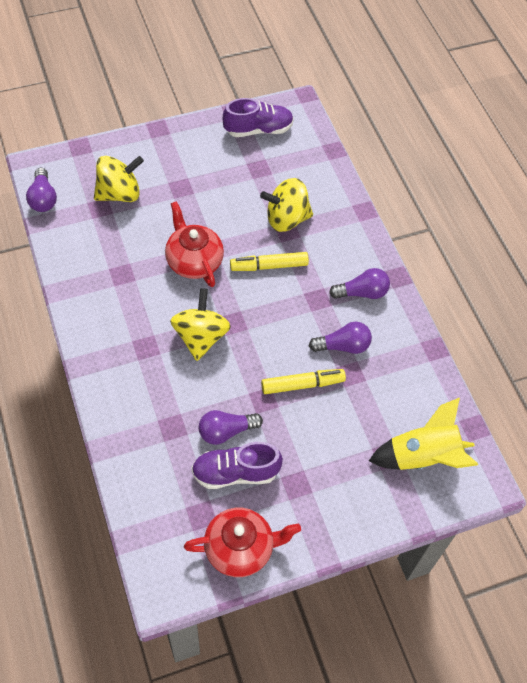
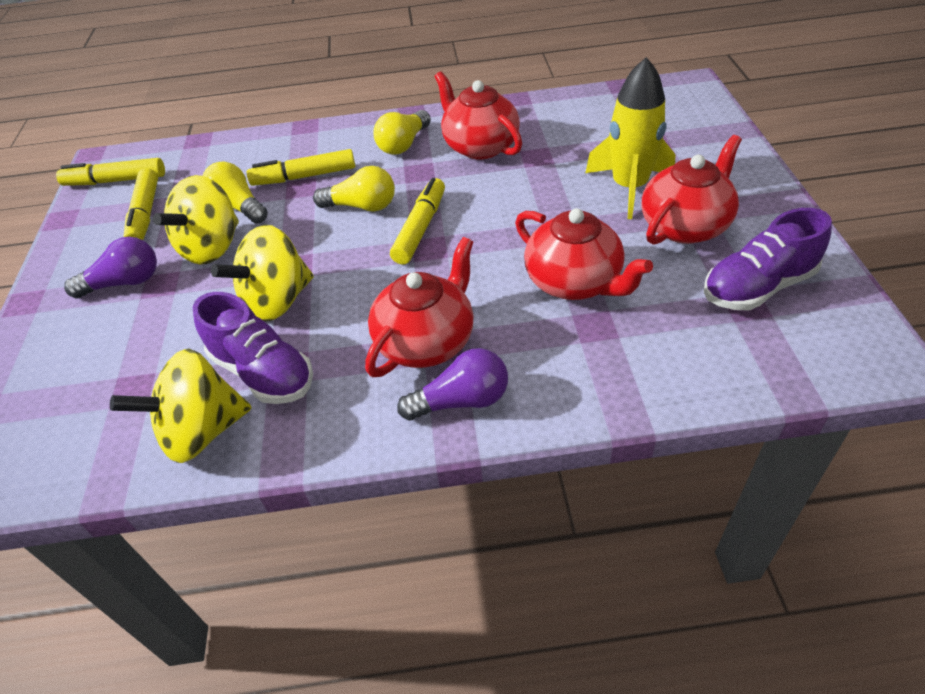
purple light bulb: 4 -> 2
red teapot: 2 -> 4
yellow light bulb: 0 -> 3
yellow marker: 2 -> 4

